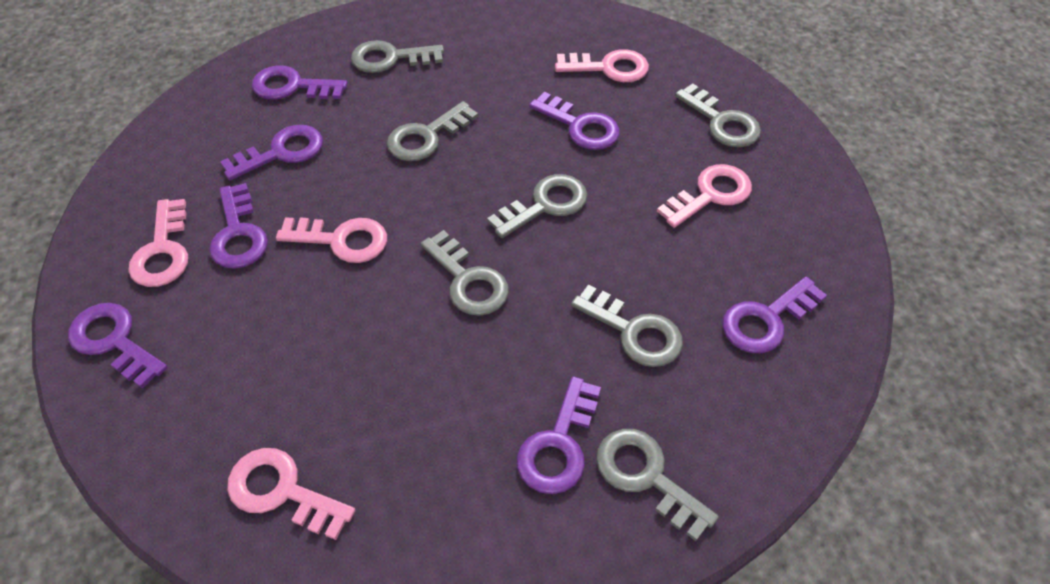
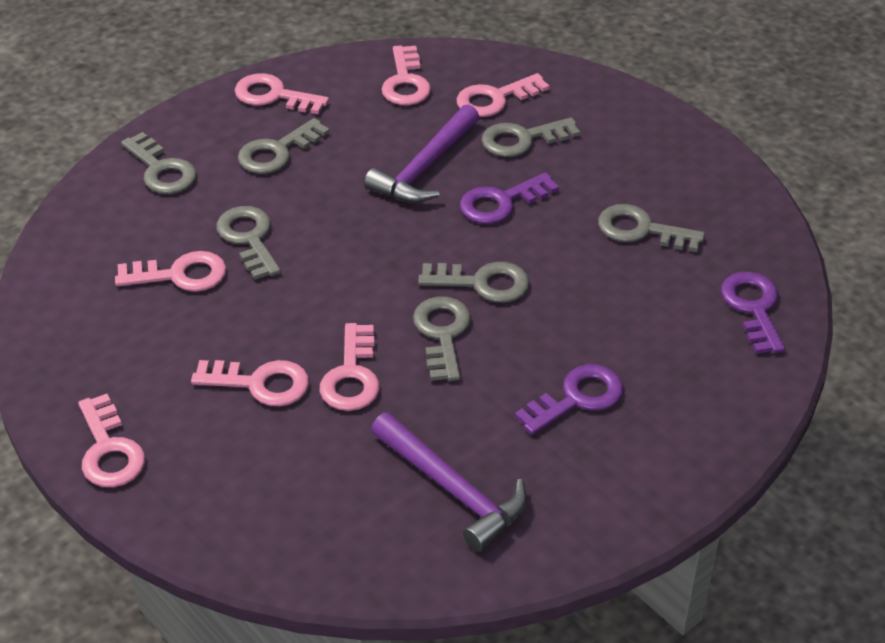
pink key: 5 -> 7
purple hammer: 0 -> 2
purple key: 7 -> 3

